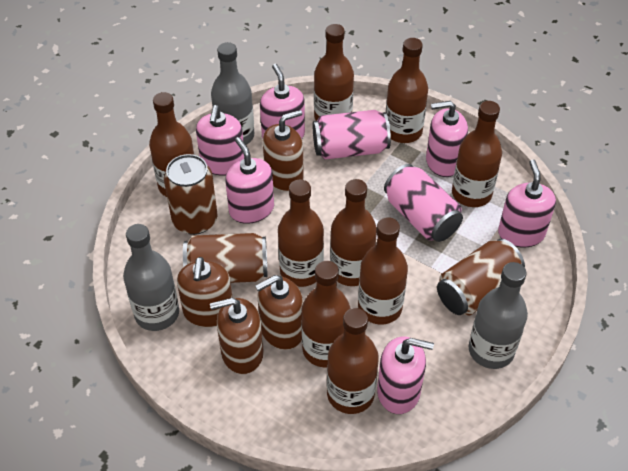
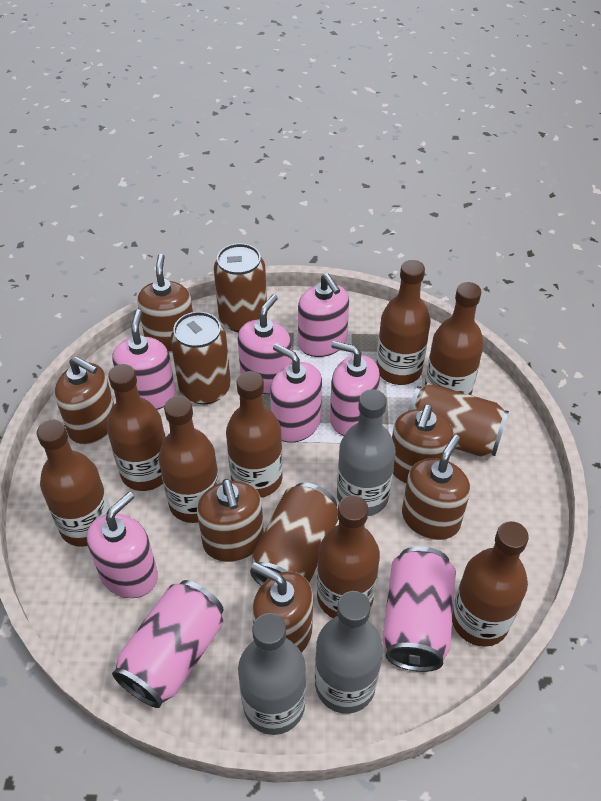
brown bottle: 9 -> 8
brown can: 3 -> 4
brown soap dispenser: 4 -> 6

